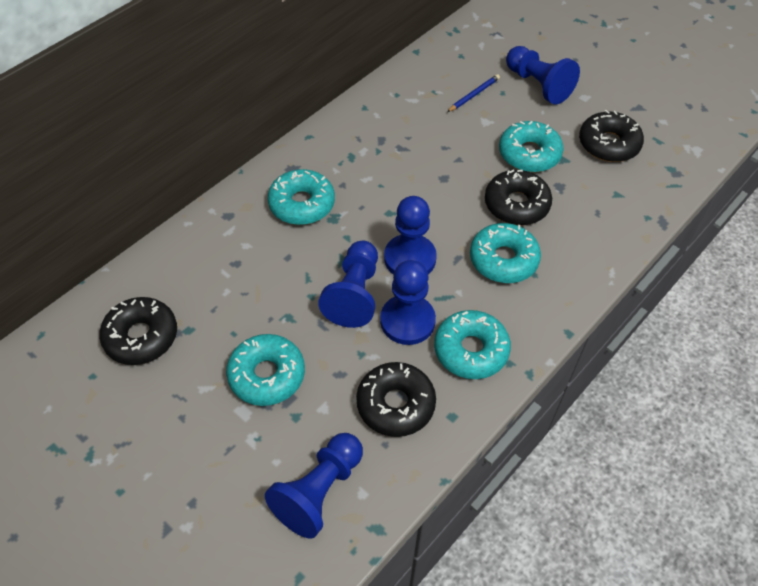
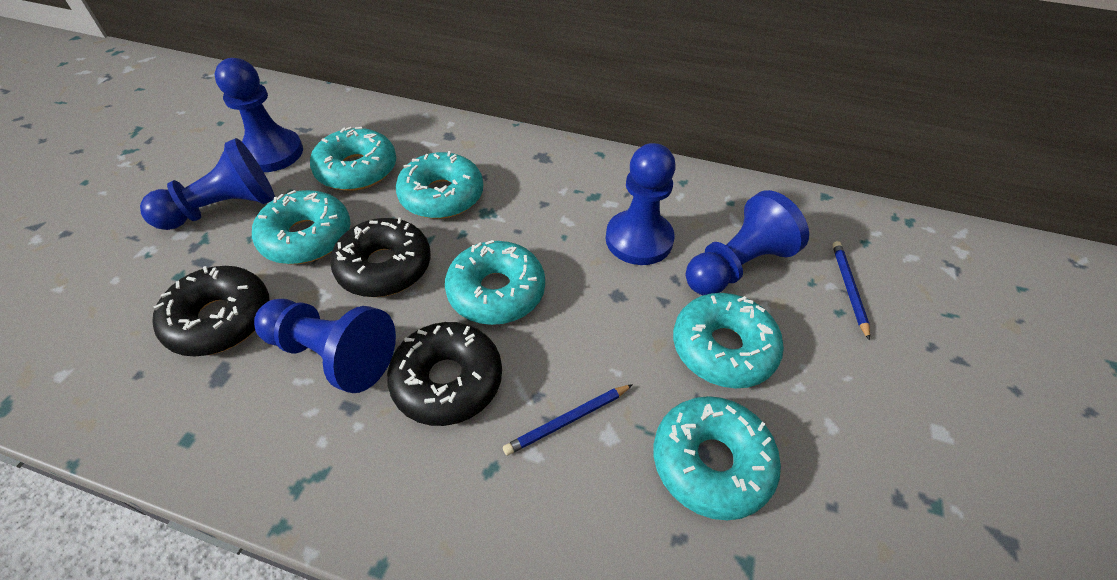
black donut: 4 -> 3
blue pencil: 1 -> 2
turquoise donut: 5 -> 6

